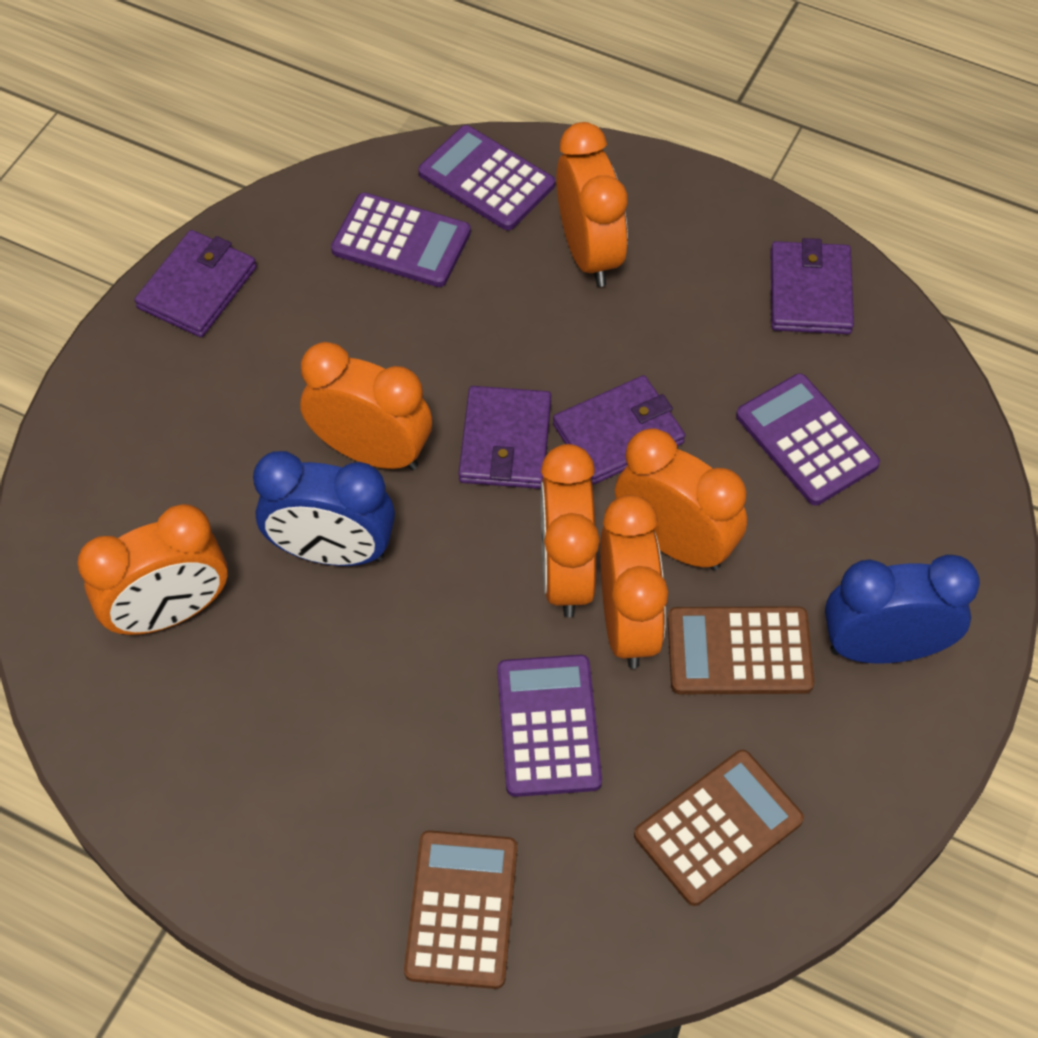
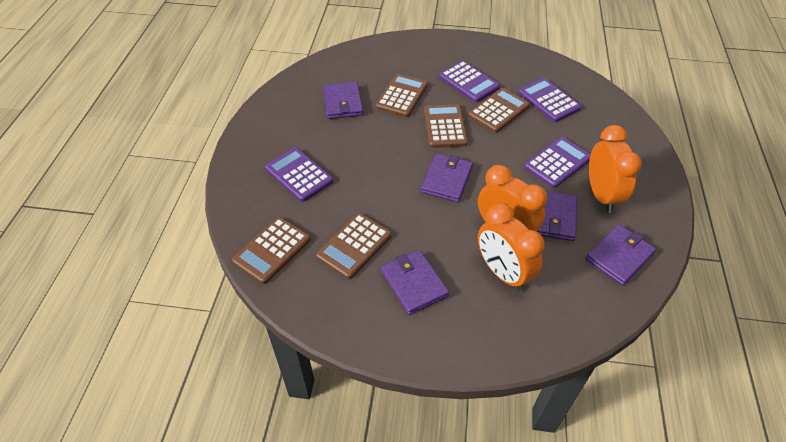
blue clock: 2 -> 0
brown calculator: 3 -> 5
orange clock: 6 -> 3
purple wallet: 4 -> 5

